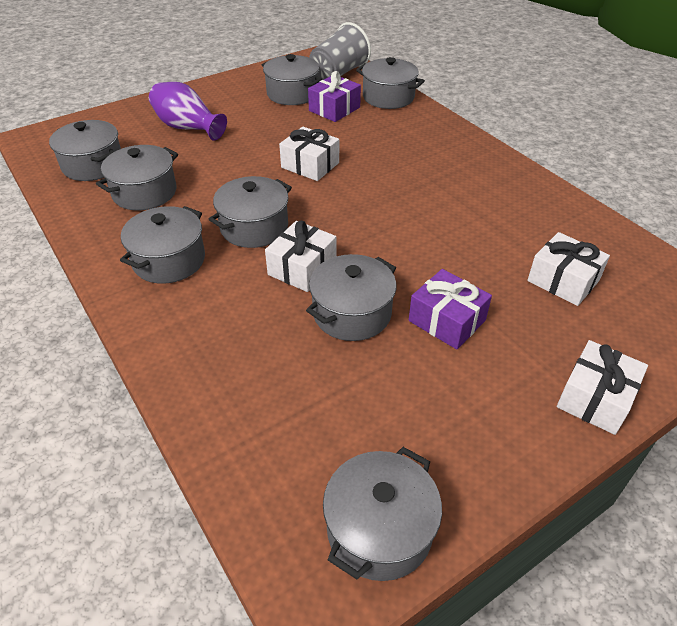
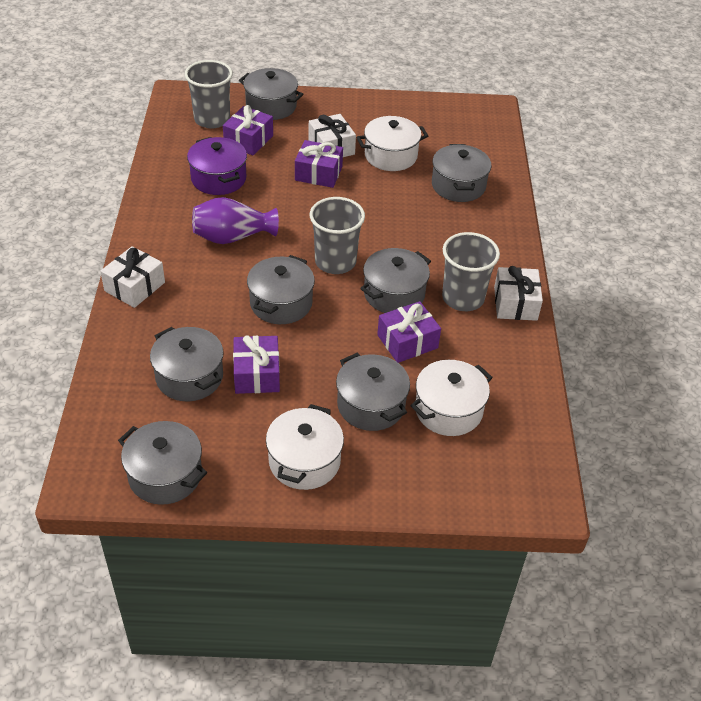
grey cup: 1 -> 3
grey pot: 8 -> 7
purple gift: 2 -> 4
purple pot: 0 -> 1
white gift: 4 -> 3
white pot: 0 -> 3

